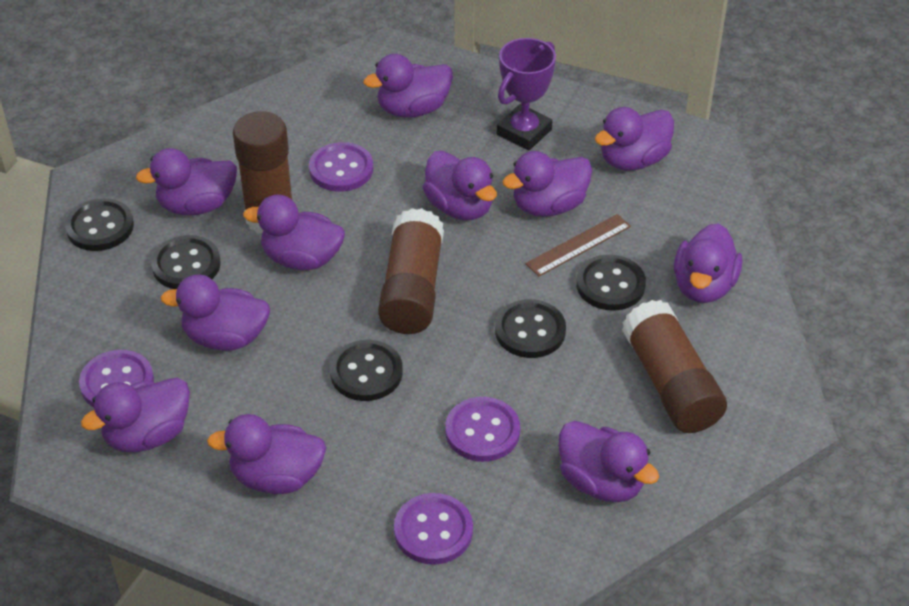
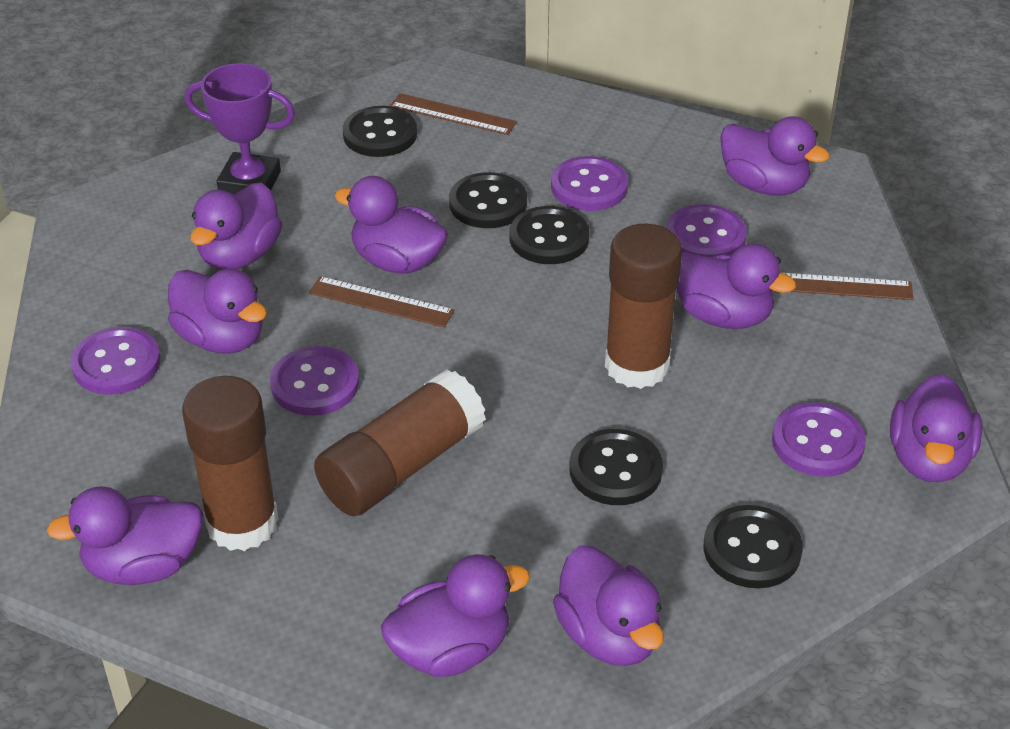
brown ruler: 1 -> 3
purple button: 4 -> 5
purple duck: 11 -> 9

